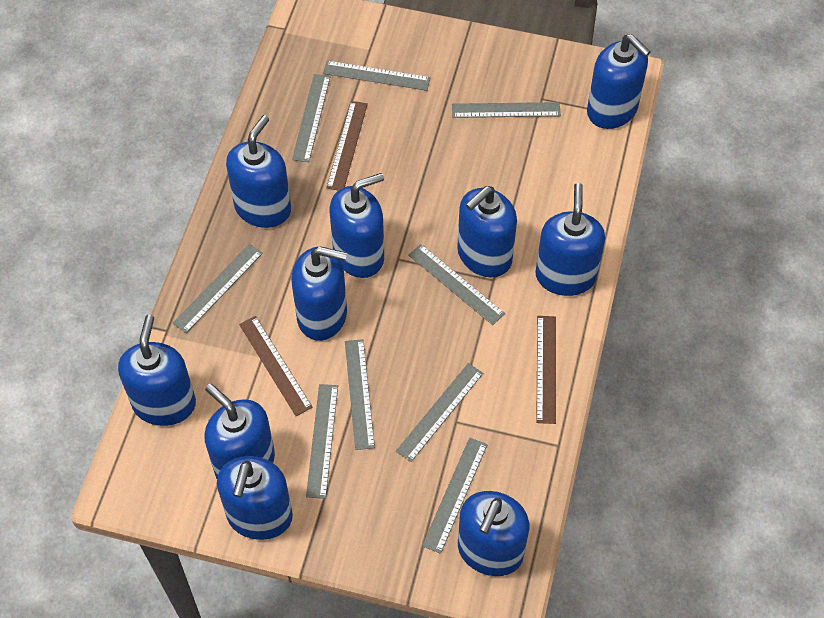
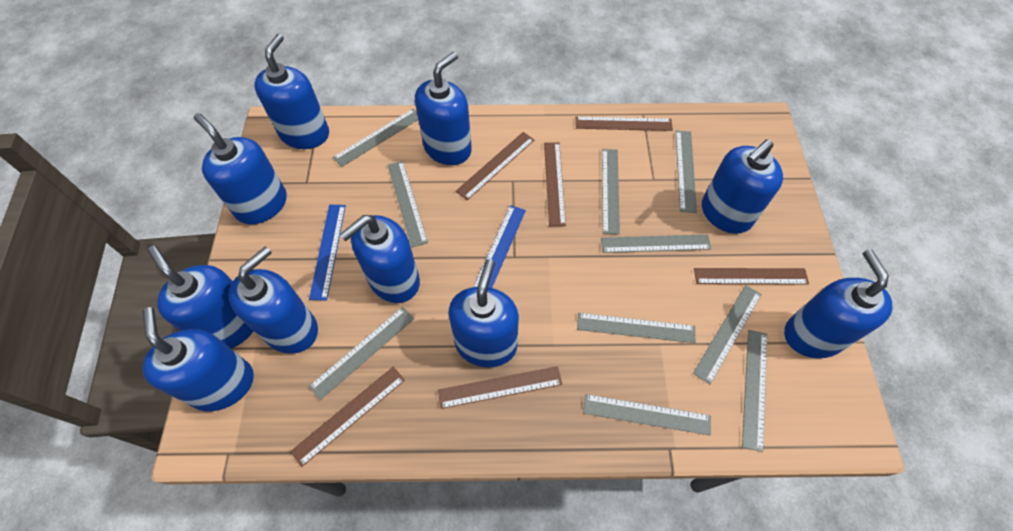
blue ruler: 0 -> 2
brown ruler: 3 -> 6
grey ruler: 9 -> 10

